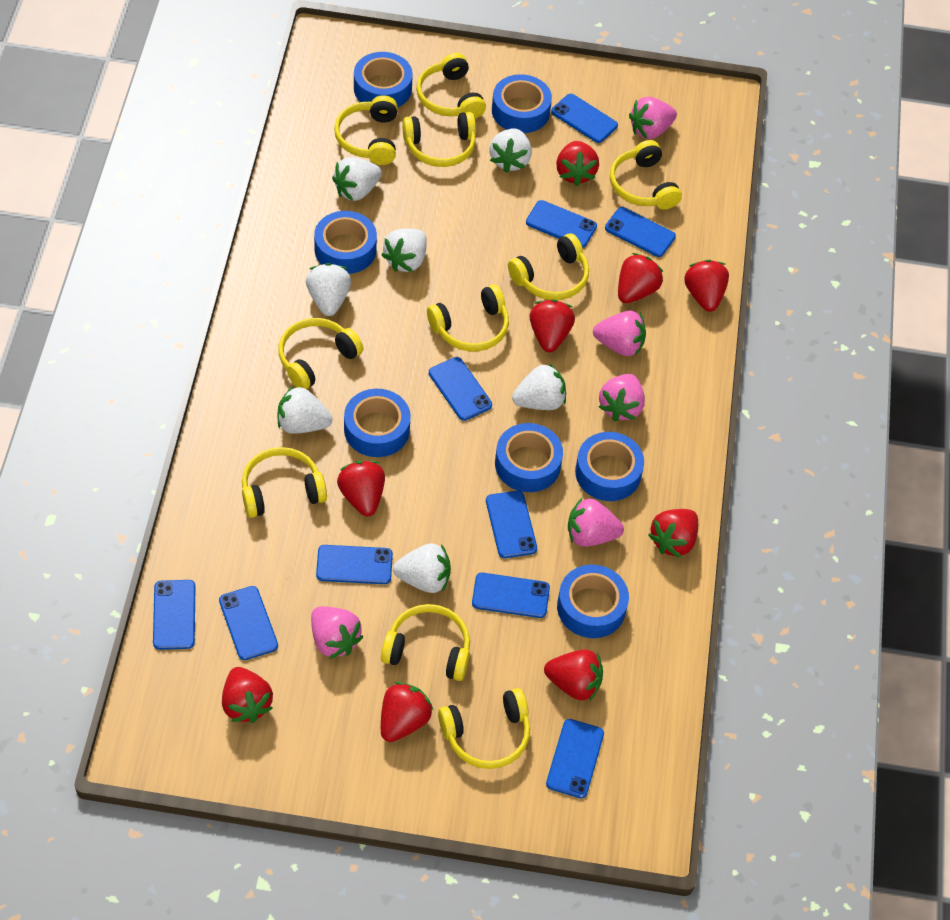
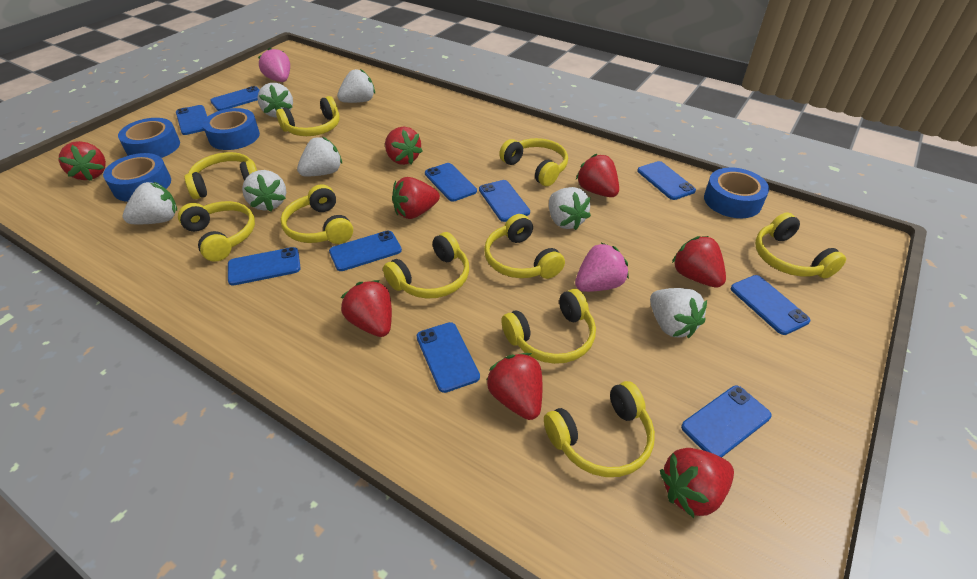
blue tape: 7 -> 4
pink strawberry: 5 -> 2
red strawberry: 9 -> 8

